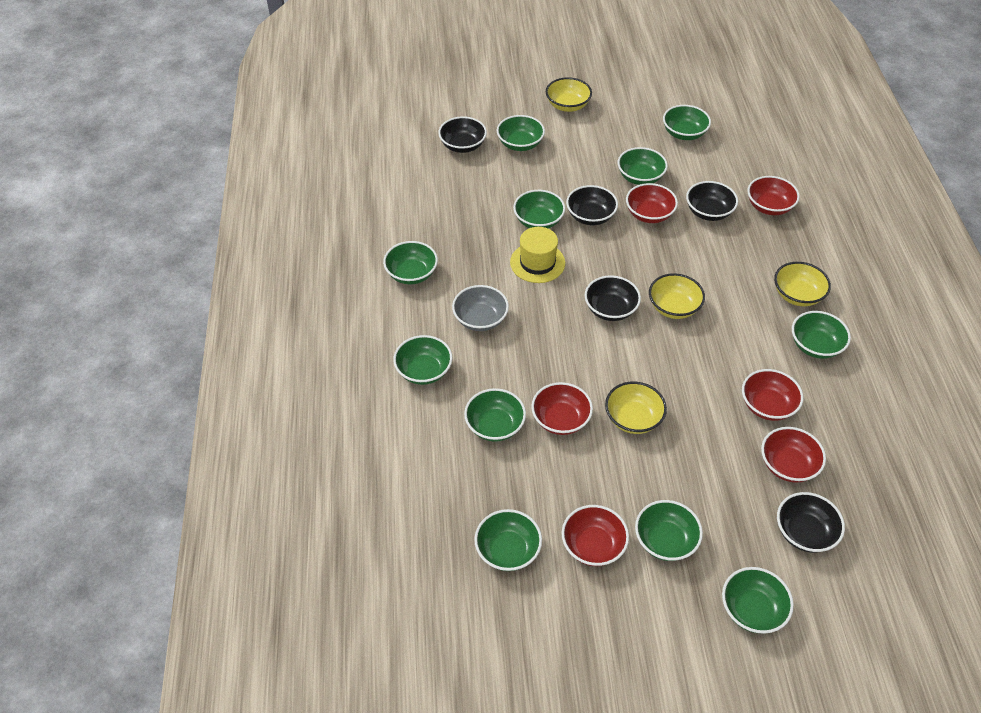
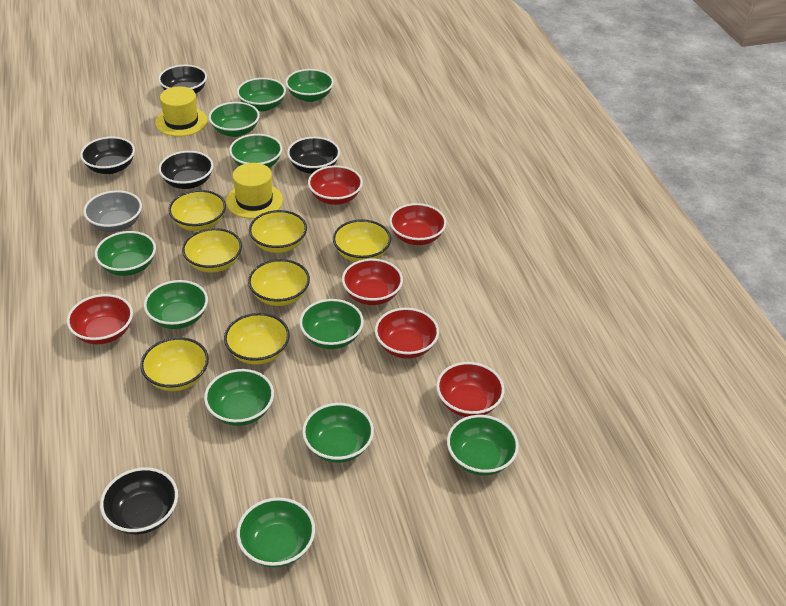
yellow bowl: 4 -> 7
yellow hat: 1 -> 2

